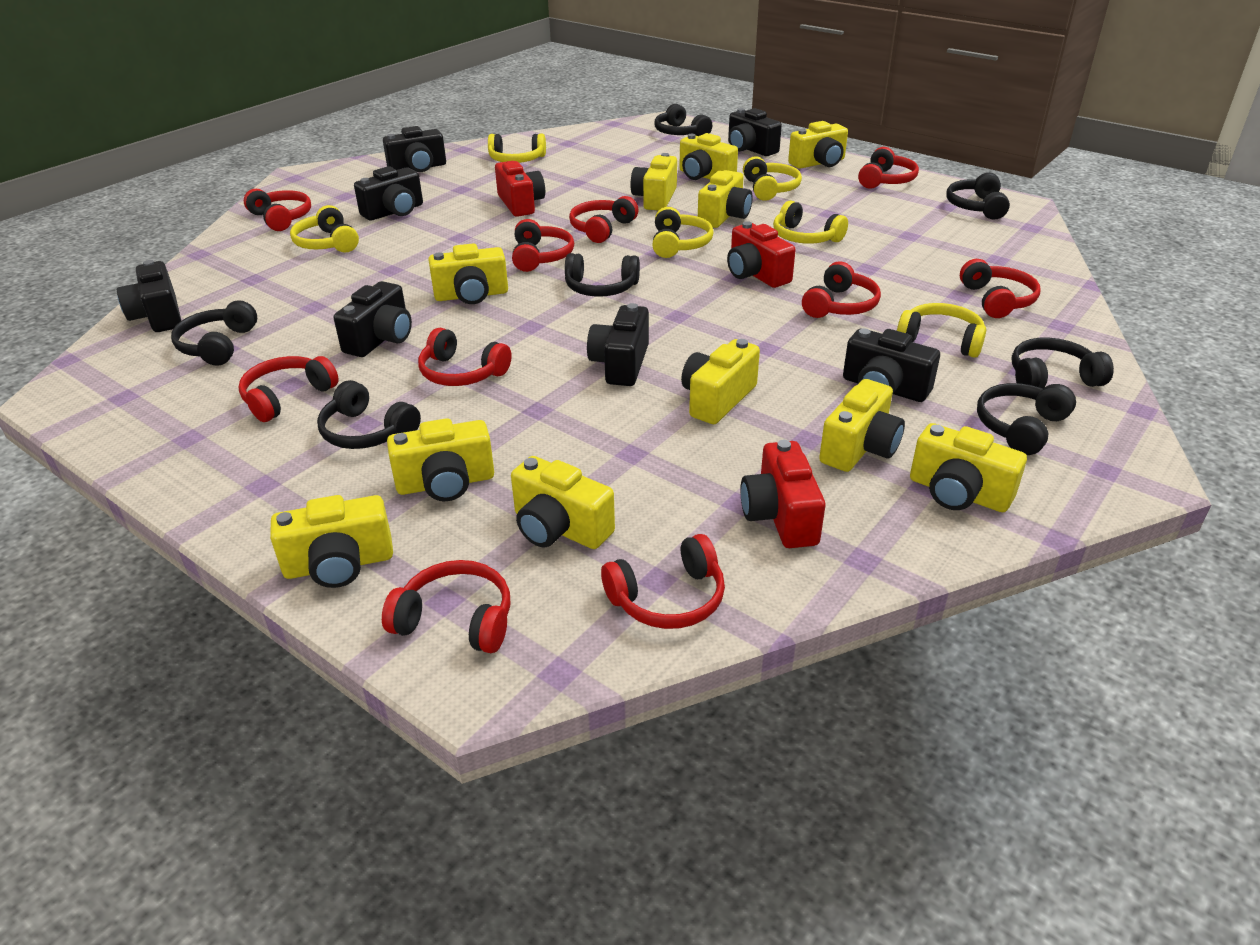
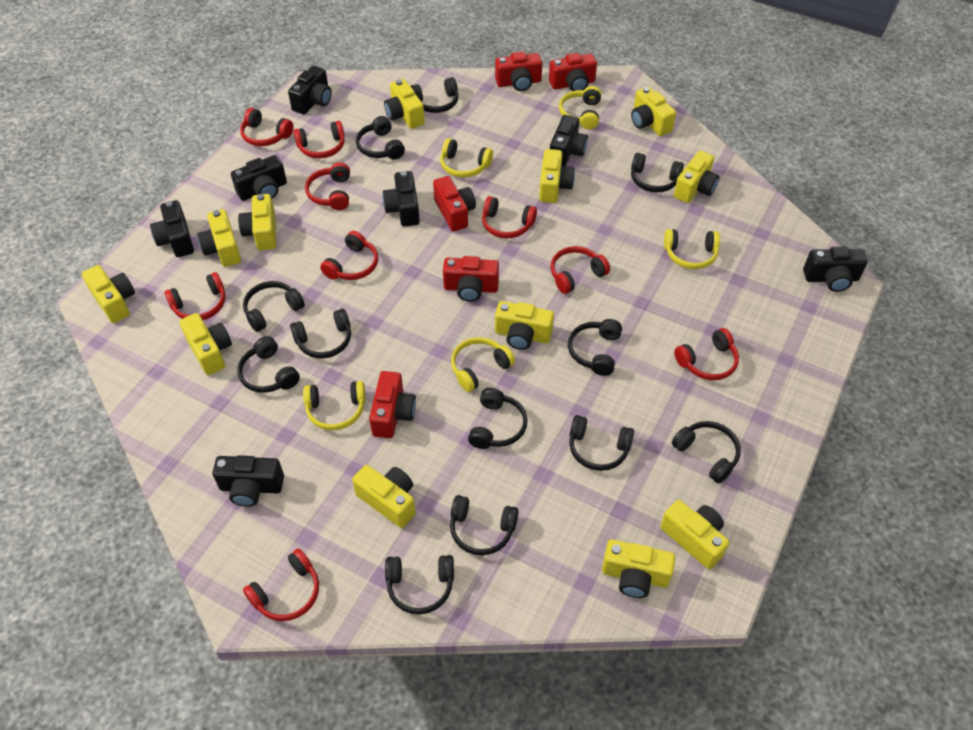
black headphones: 7 -> 12
red camera: 3 -> 5
red headphones: 10 -> 9
yellow camera: 11 -> 12
yellow headphones: 6 -> 5

